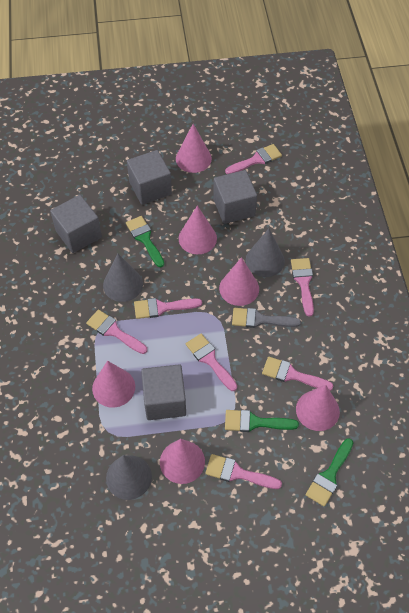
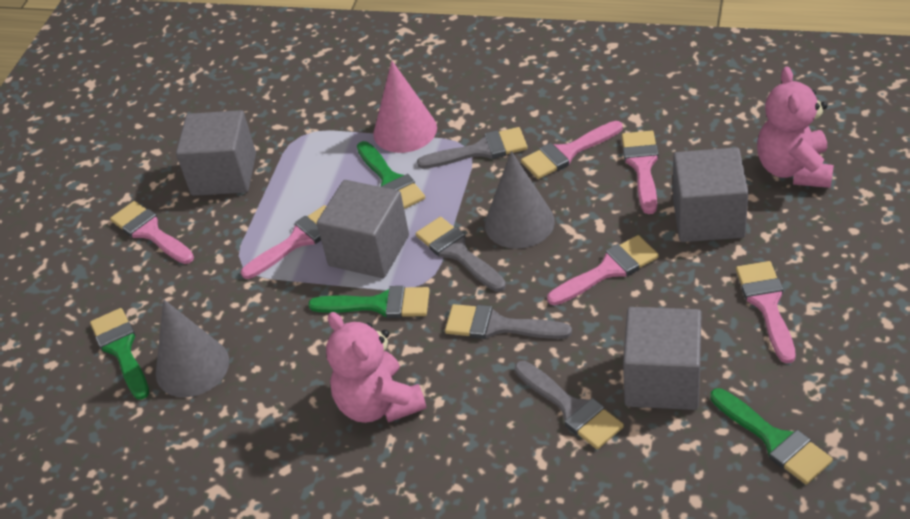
green brush: 3 -> 4
grey brush: 1 -> 4
grey cone: 3 -> 2
pink brush: 7 -> 6
pink cone: 6 -> 1
pink teddy bear: 0 -> 2

